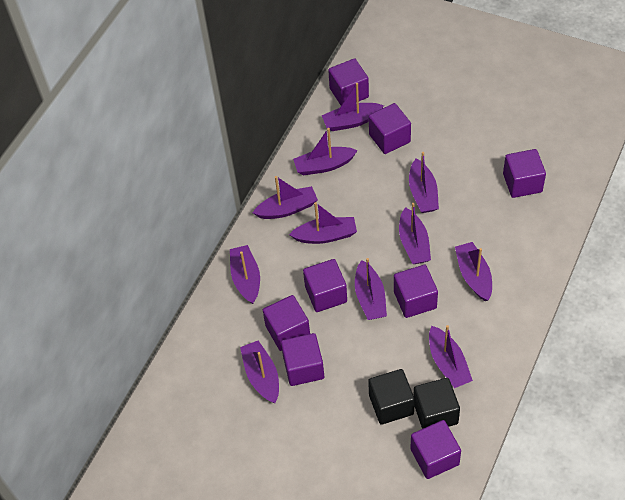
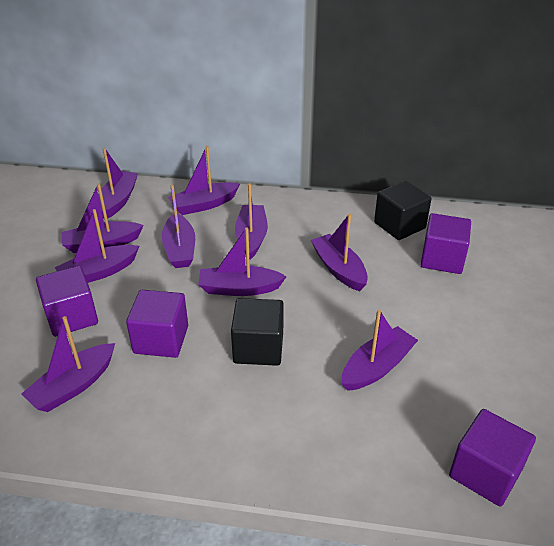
purple boat: 11 -> 10
purple cube: 8 -> 4

